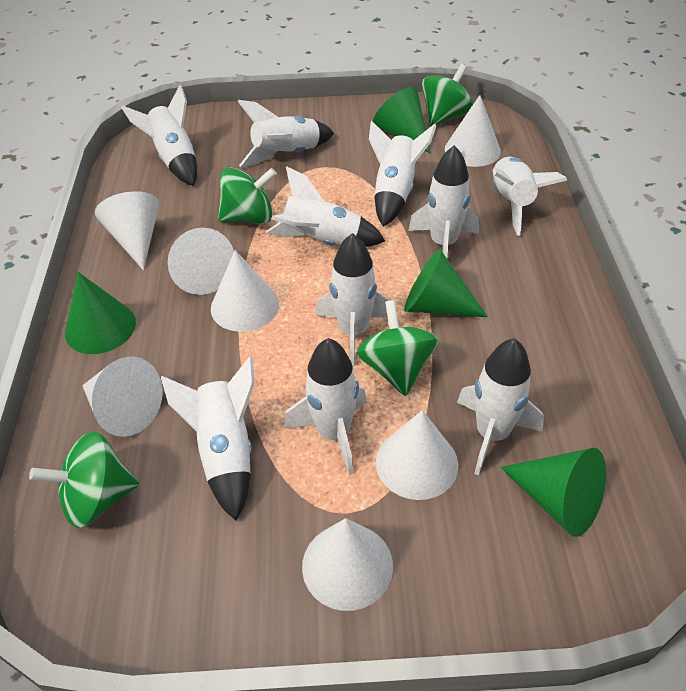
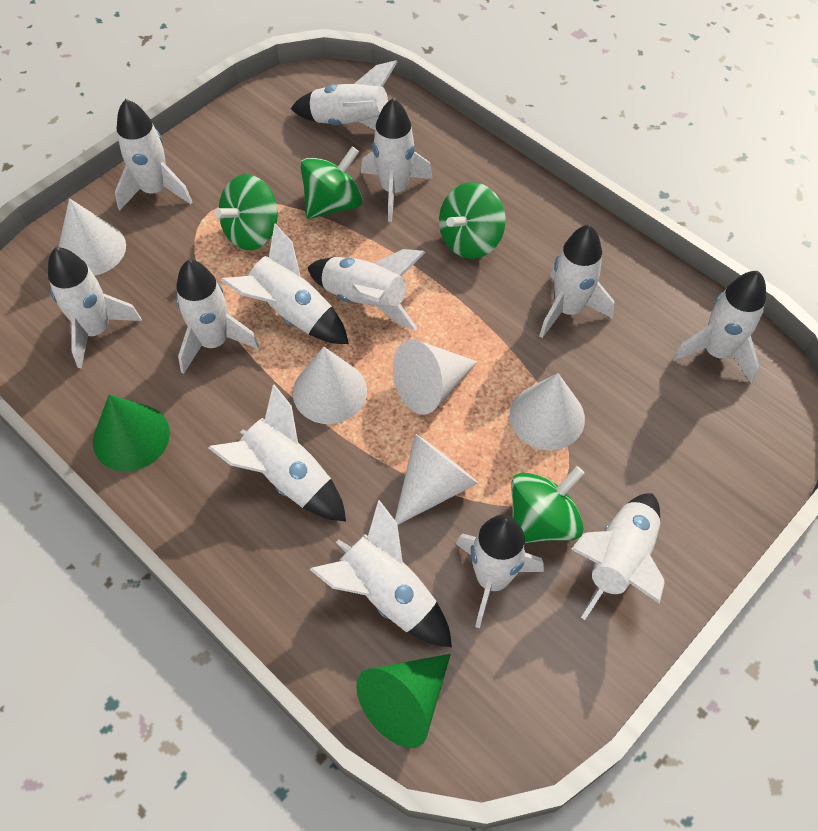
green cone: 4 -> 2
white cone: 7 -> 5
white rocket: 10 -> 13

